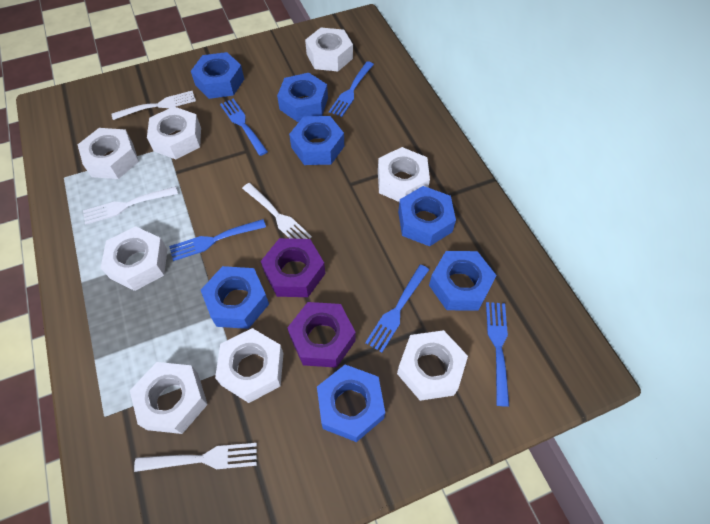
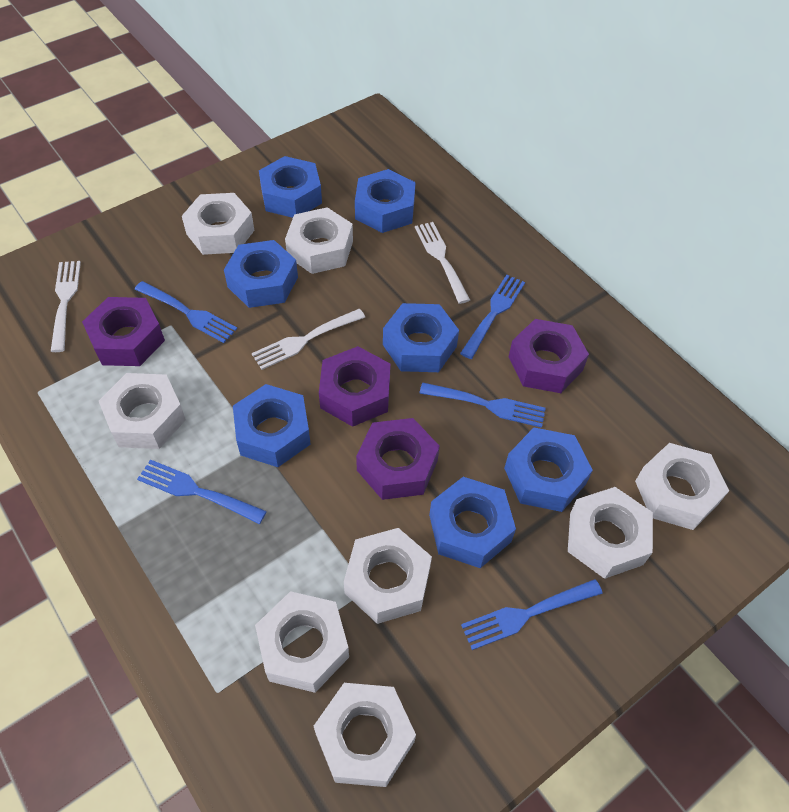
purple nut: 2 -> 4
white fork: 4 -> 3

